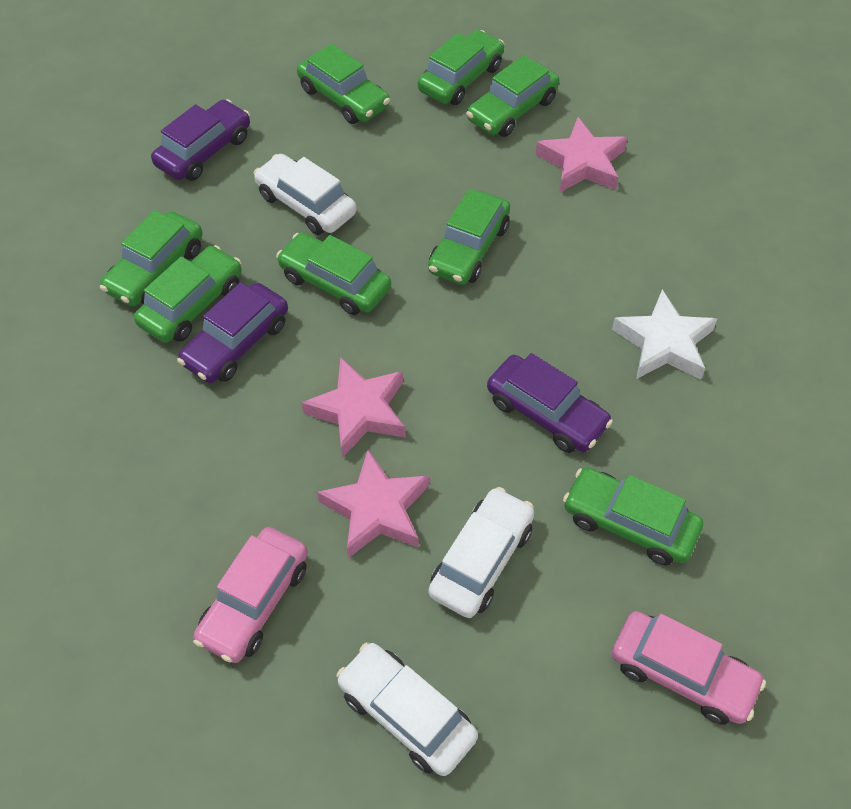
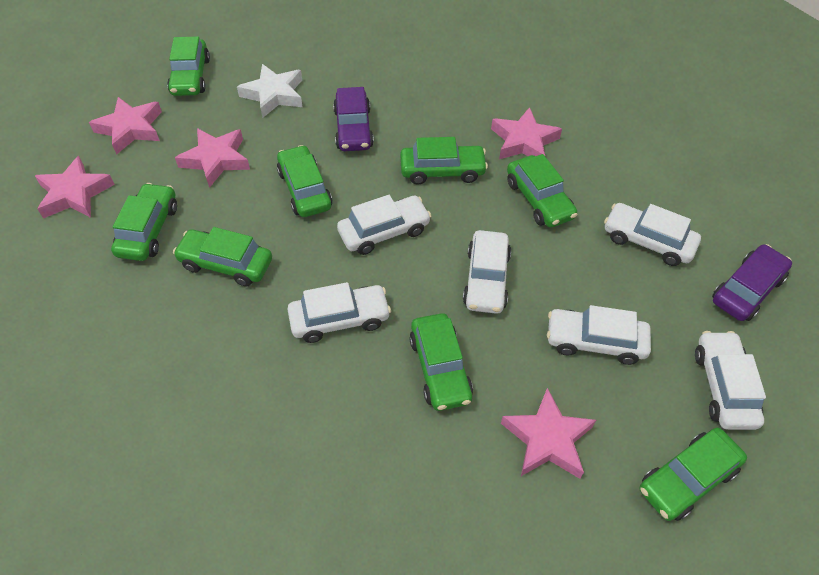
pink car: 2 -> 0
pink star: 3 -> 5
purple car: 3 -> 2
white car: 3 -> 6

